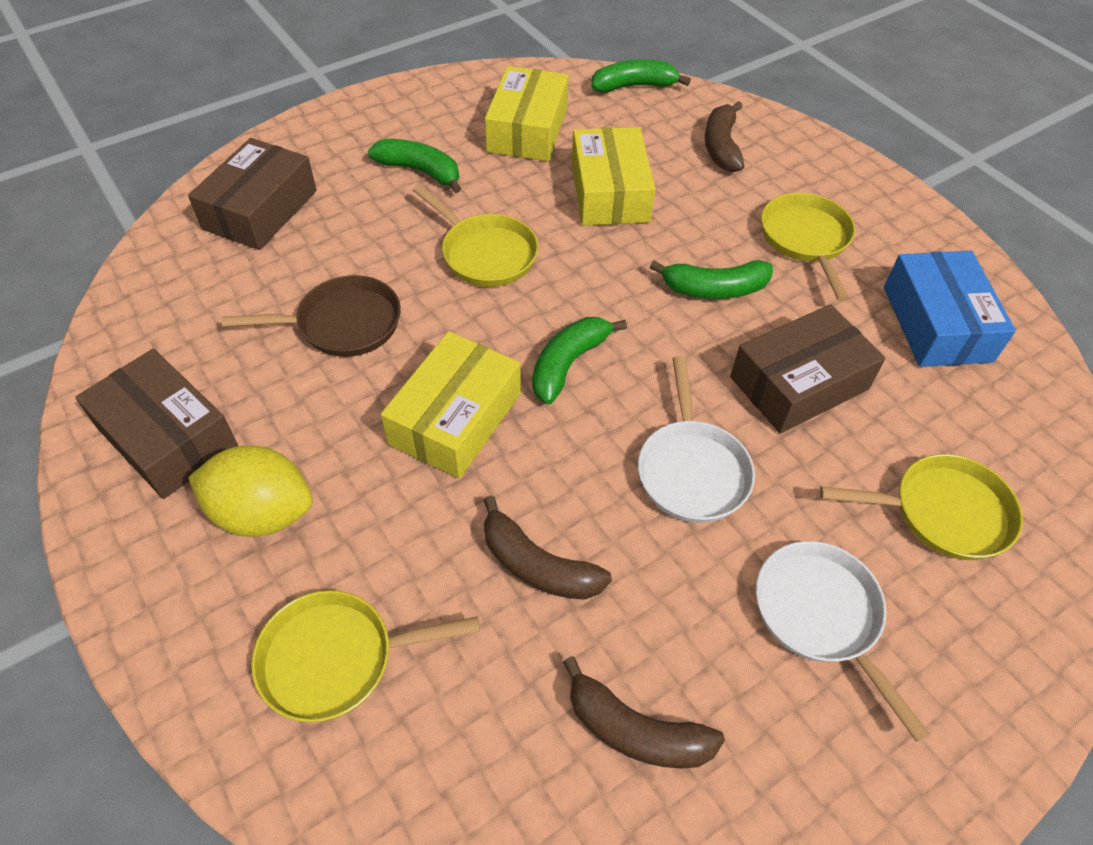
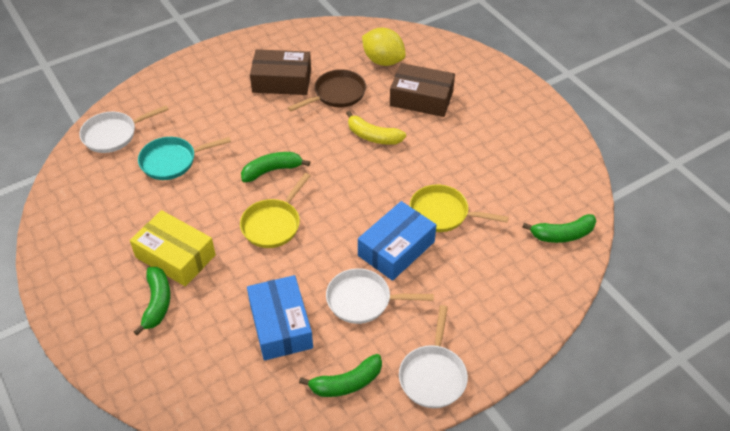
blue box: 1 -> 2
brown banana: 3 -> 0
brown box: 3 -> 2
turquoise pan: 0 -> 1
white pan: 2 -> 3
yellow banana: 0 -> 1
yellow box: 3 -> 1
yellow pan: 4 -> 2

